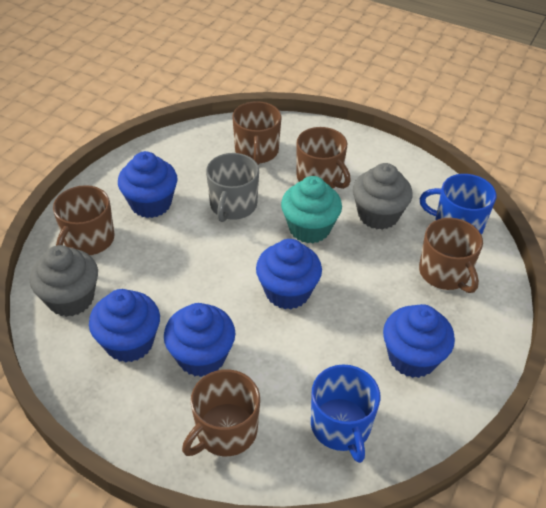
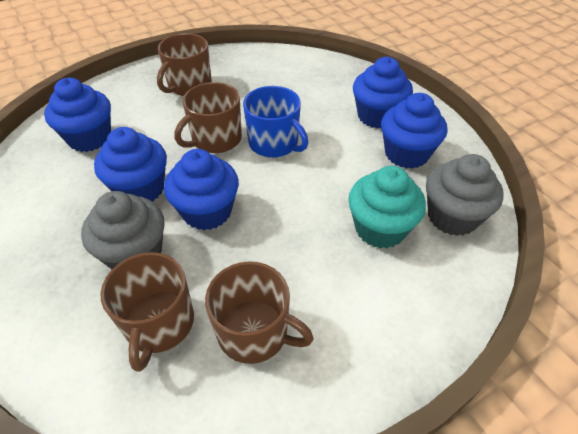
blue mug: 2 -> 1
brown mug: 5 -> 4
grey mug: 1 -> 0

